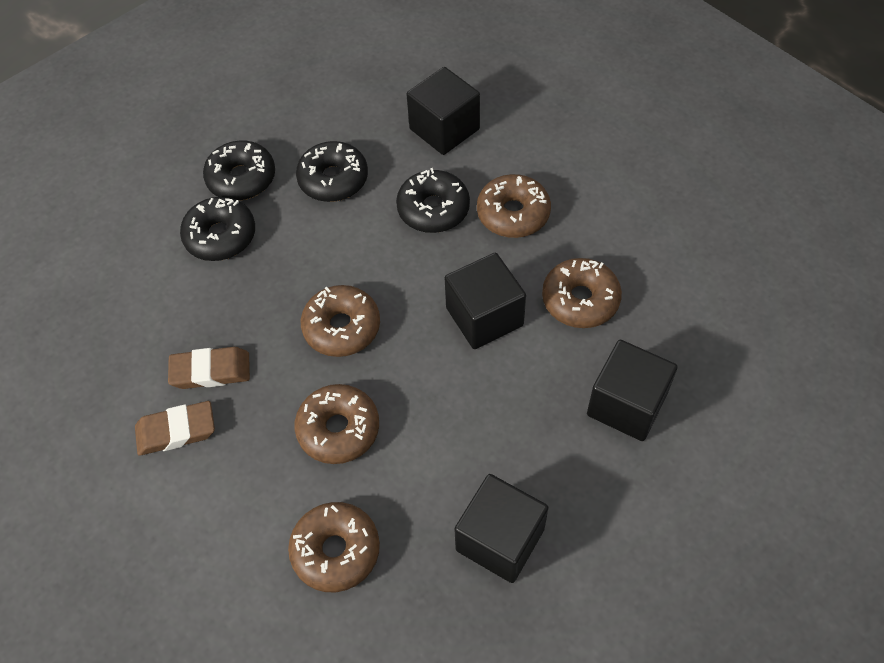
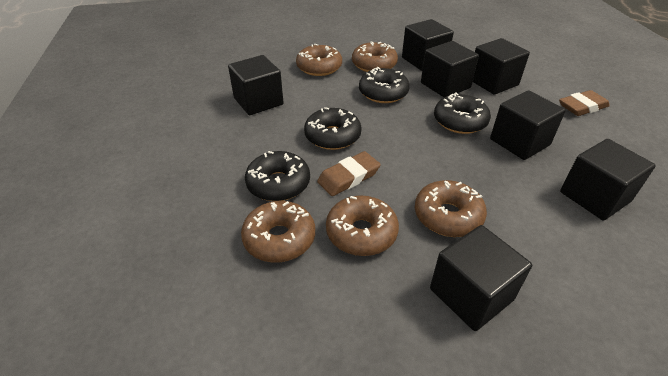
black cube: 4 -> 7

